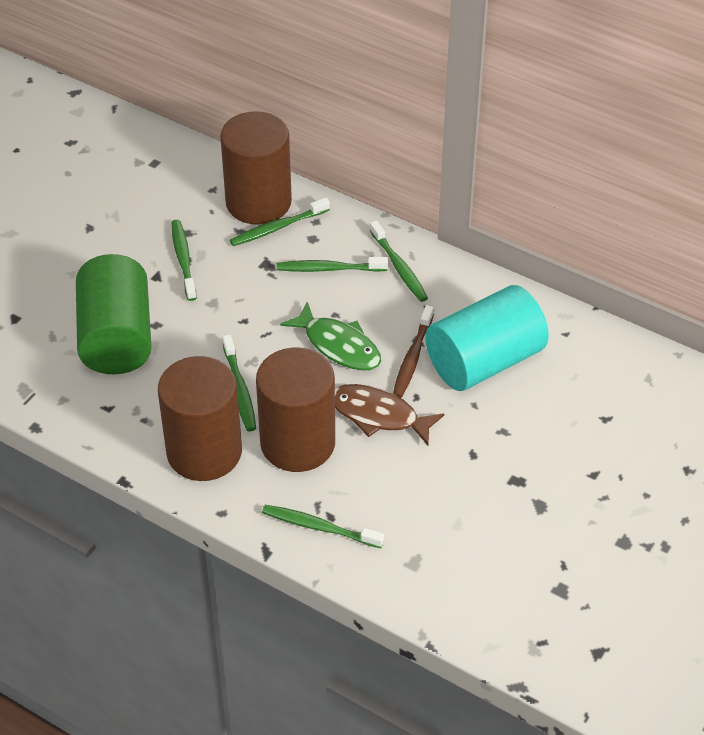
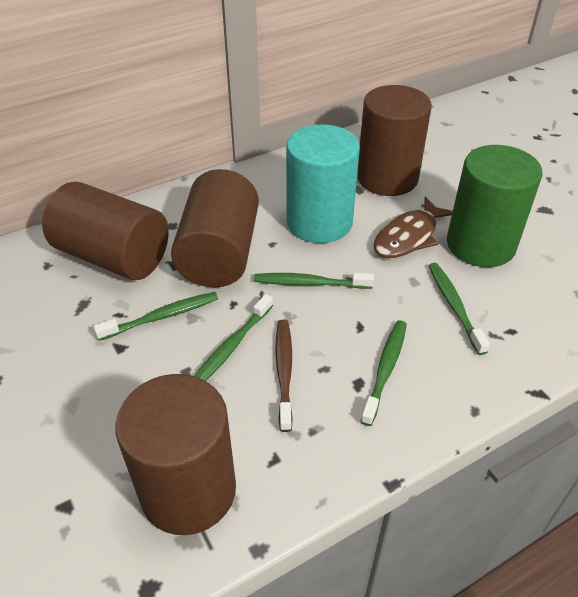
brown cylinder: 3 -> 4
green fish: 1 -> 0
green toothbrush: 6 -> 5

